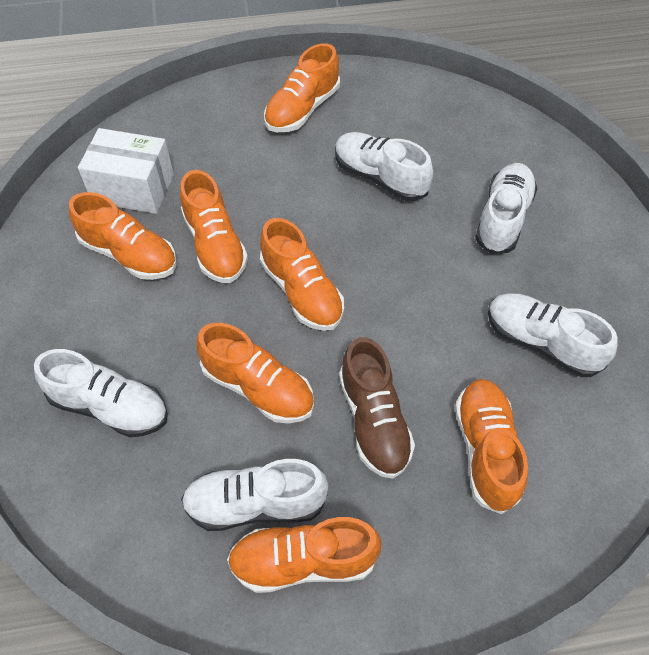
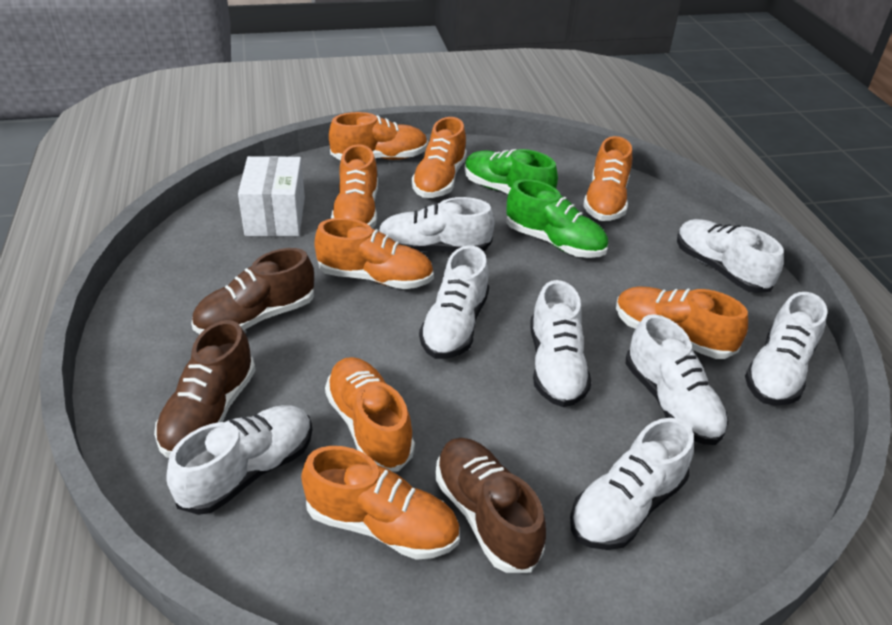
brown shoe: 1 -> 3
green shoe: 0 -> 2
orange shoe: 7 -> 8
white shoe: 5 -> 8

